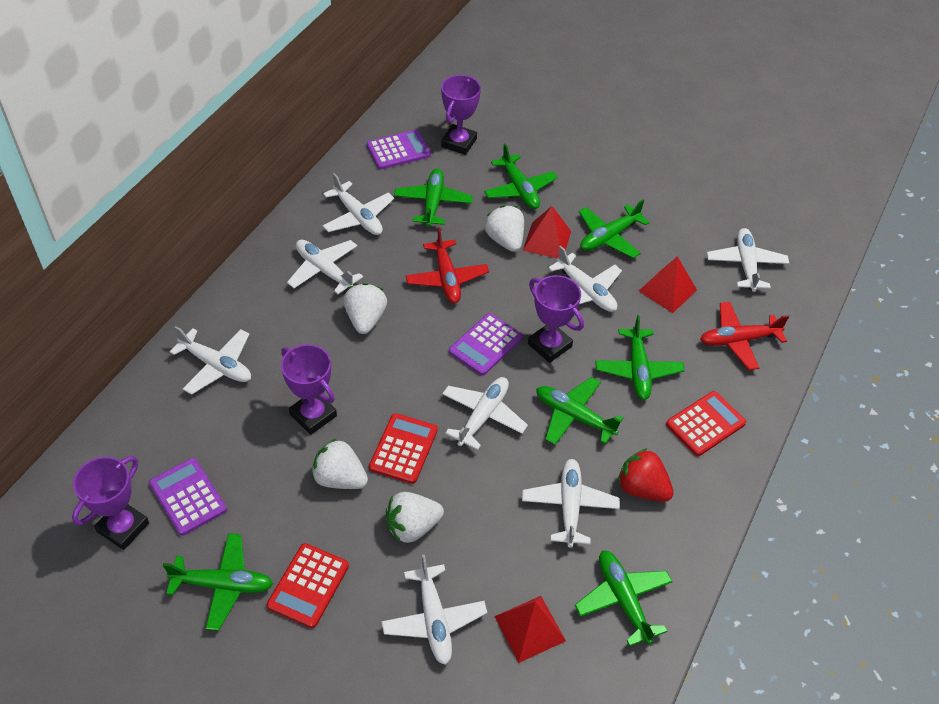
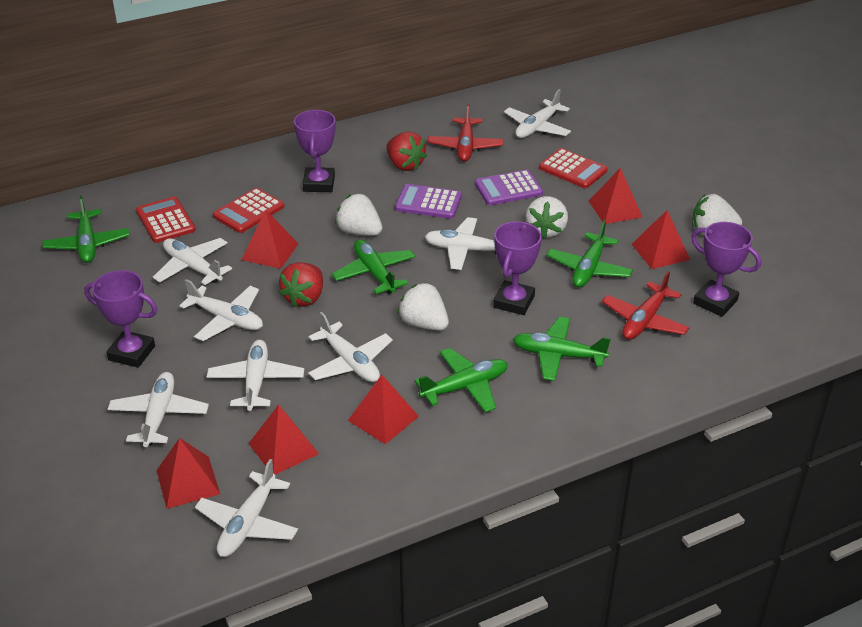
green plane: 7 -> 5
purple calculator: 3 -> 2
red pyramid: 3 -> 6
red strawberry: 1 -> 2

